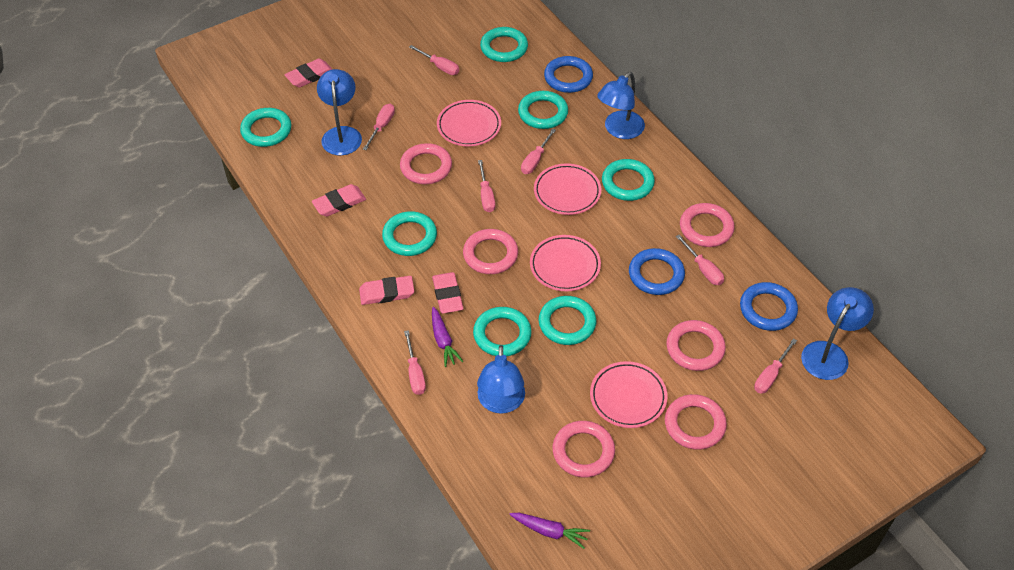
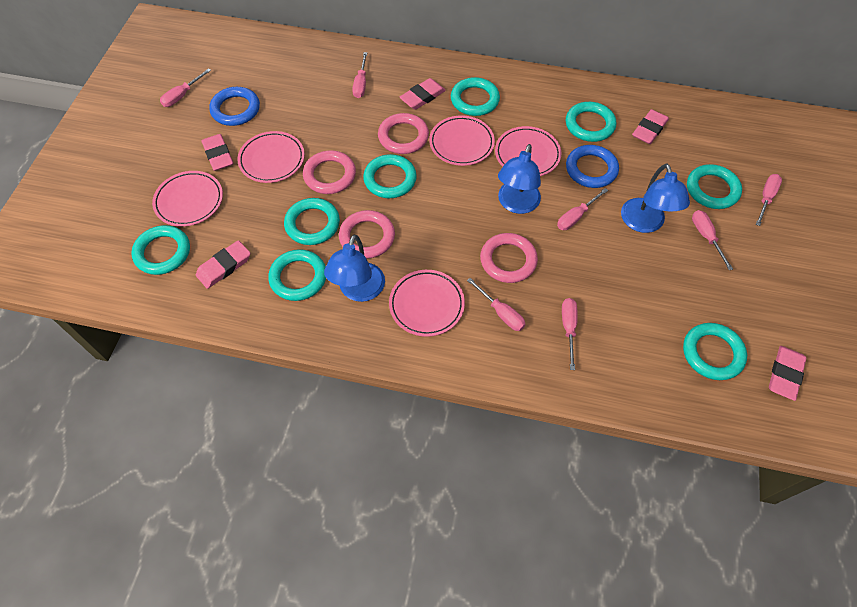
blue lamp: 4 -> 3
blue ring: 3 -> 2
pink eraser: 4 -> 5
pink plate: 4 -> 5
pink ring: 6 -> 4
purple carrot: 2 -> 0
turquoise ring: 7 -> 8

